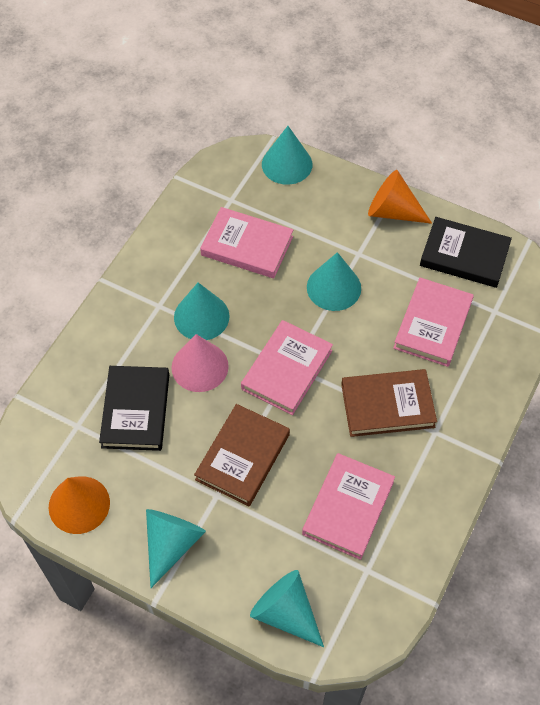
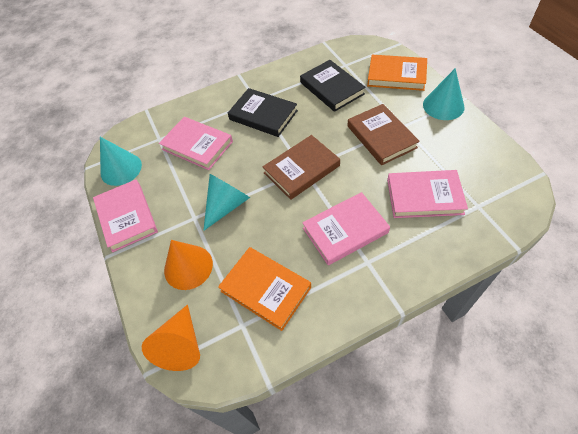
orange book: 0 -> 2
pink cone: 1 -> 0
turquoise cone: 5 -> 3

